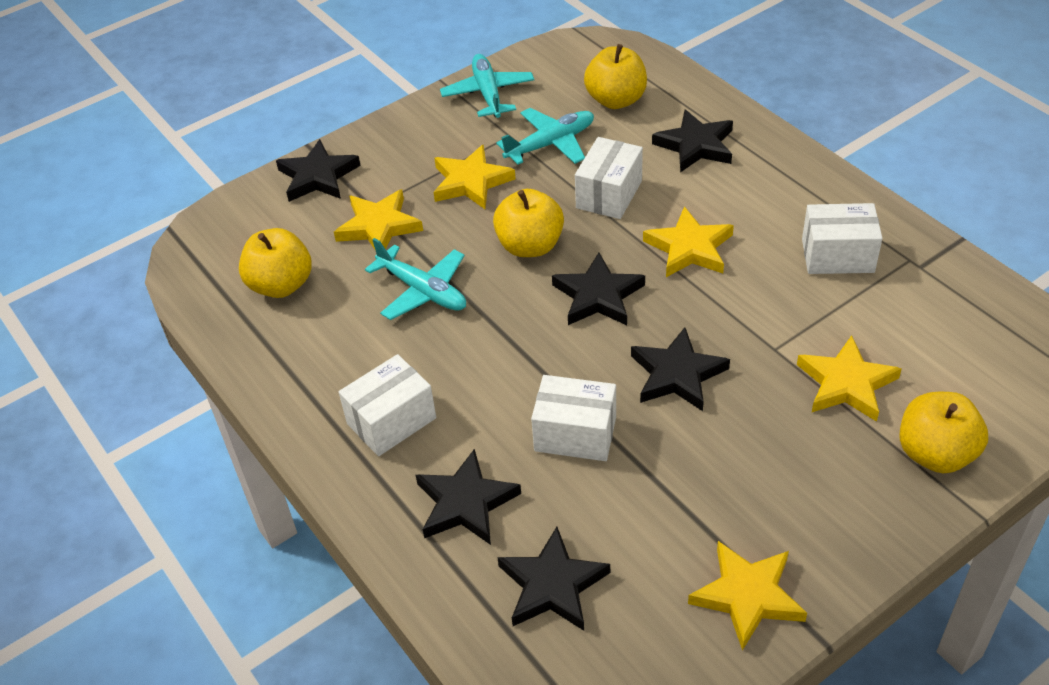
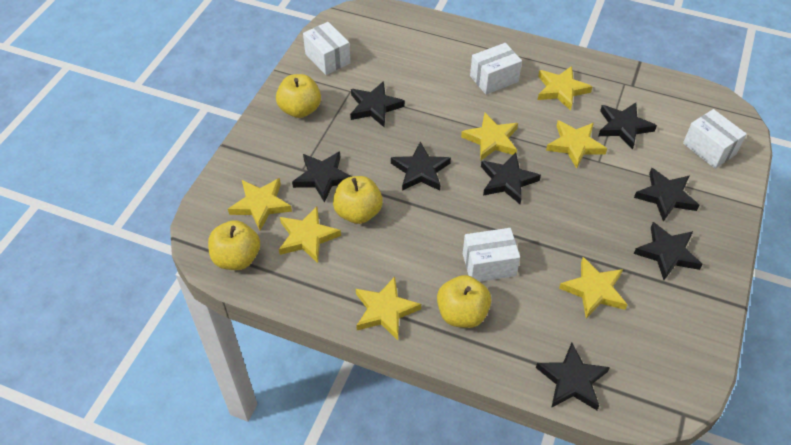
black star: 6 -> 8
turquoise plane: 3 -> 0
yellow star: 5 -> 7

